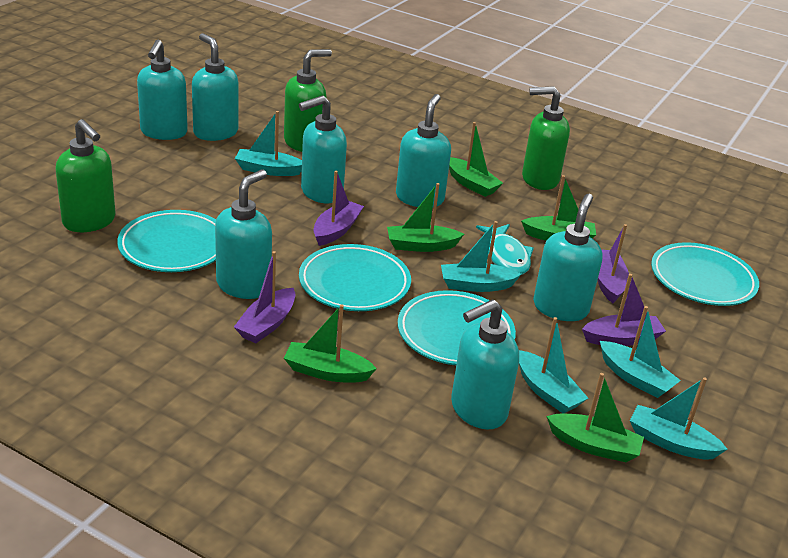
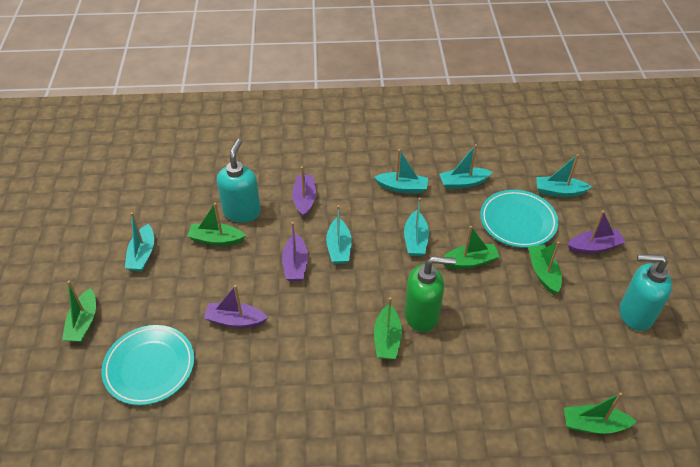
green boat: 5 -> 6
green soap dispenser: 3 -> 1
turquoise boat: 5 -> 6
turquoise fish: 1 -> 0
turquoise plate: 4 -> 2
turquoise soap dispenser: 7 -> 2

